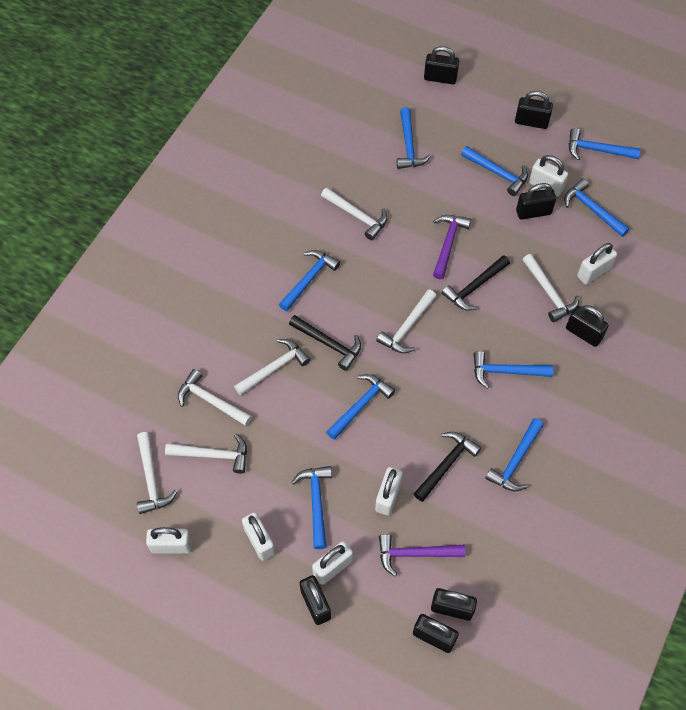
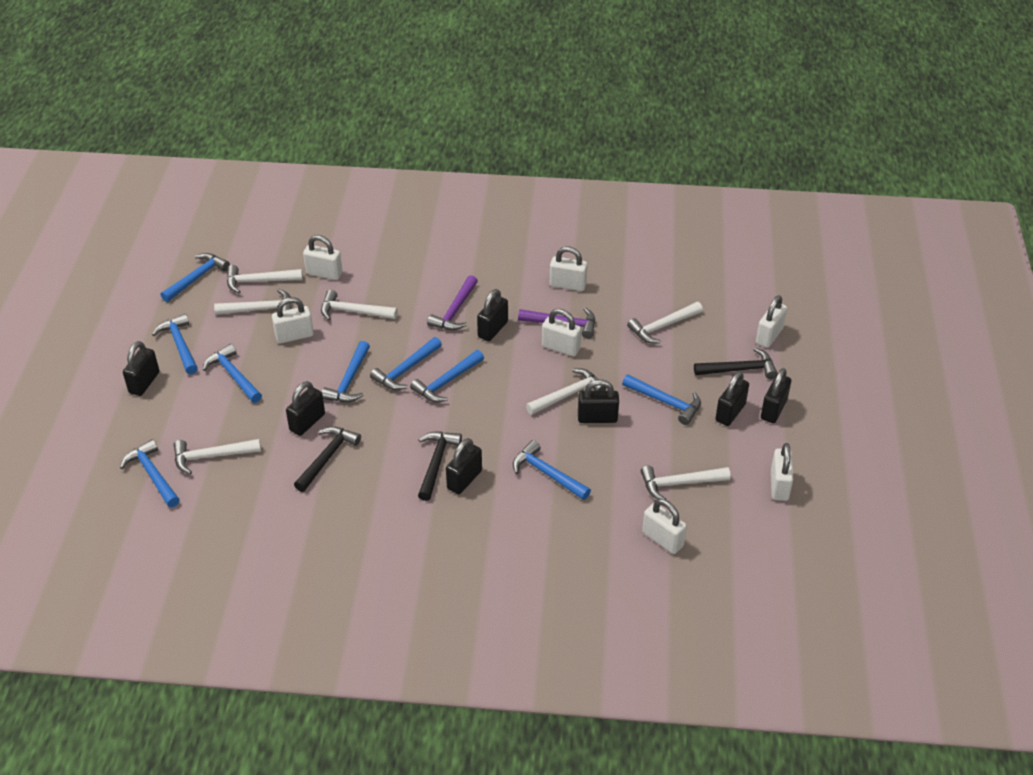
white padlock: 6 -> 7

